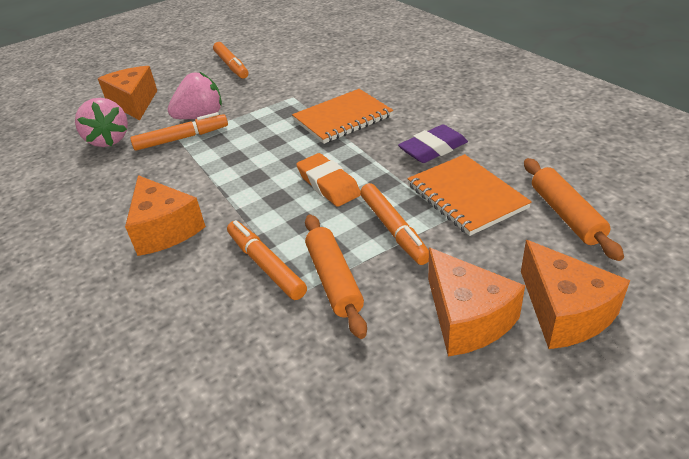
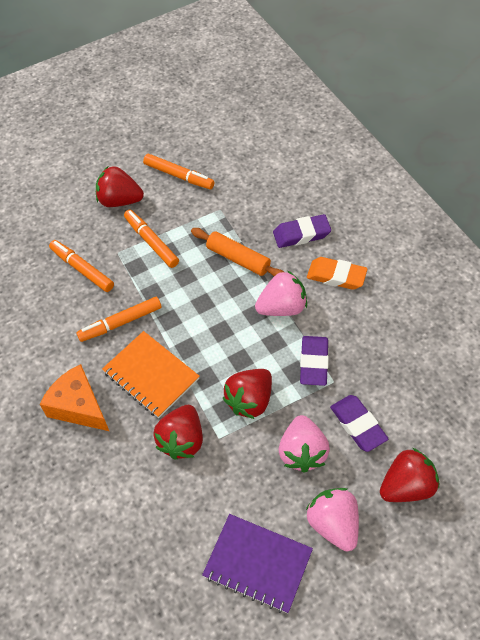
orange cheese: 4 -> 1
orange notebook: 2 -> 1
orange rolling pin: 2 -> 1
pink strawberry: 2 -> 3
purple eraser: 1 -> 3
purple notebook: 0 -> 1
red strawberry: 0 -> 4

